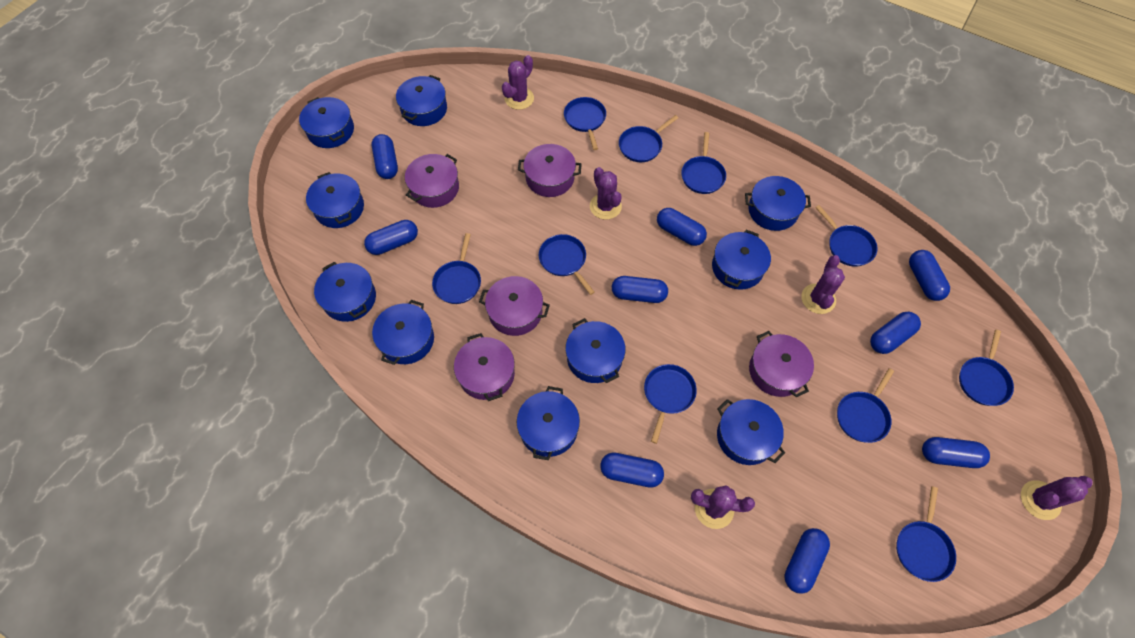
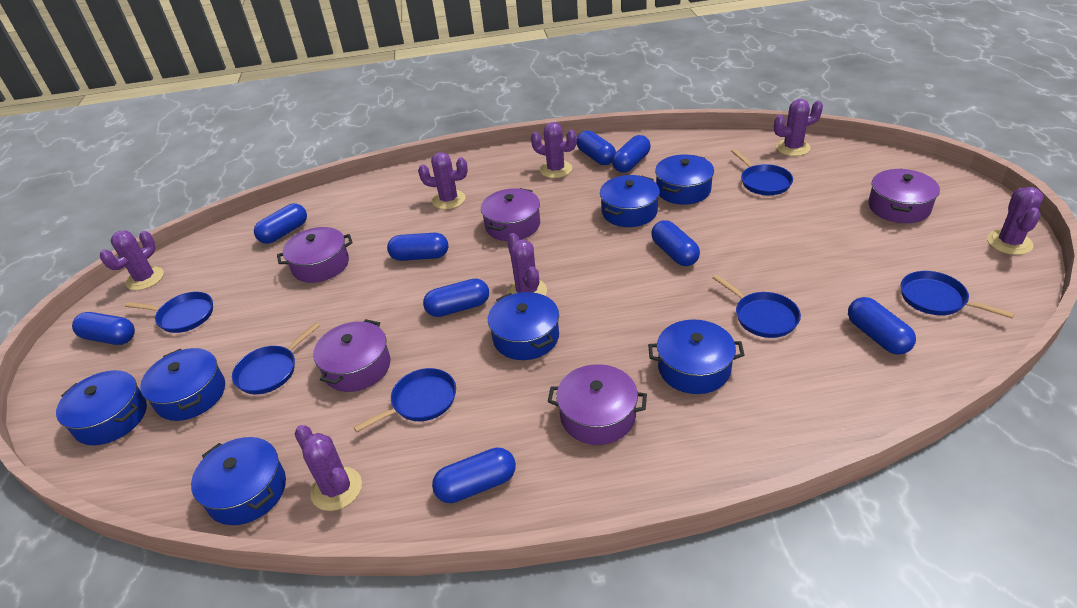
blue pan: 10 -> 6
blue pot: 10 -> 7
purple cactus: 5 -> 7

